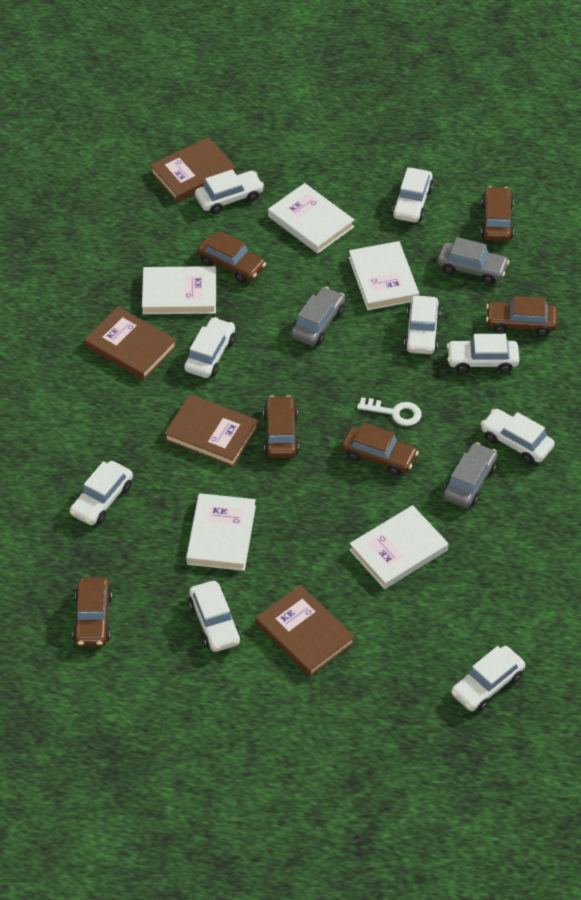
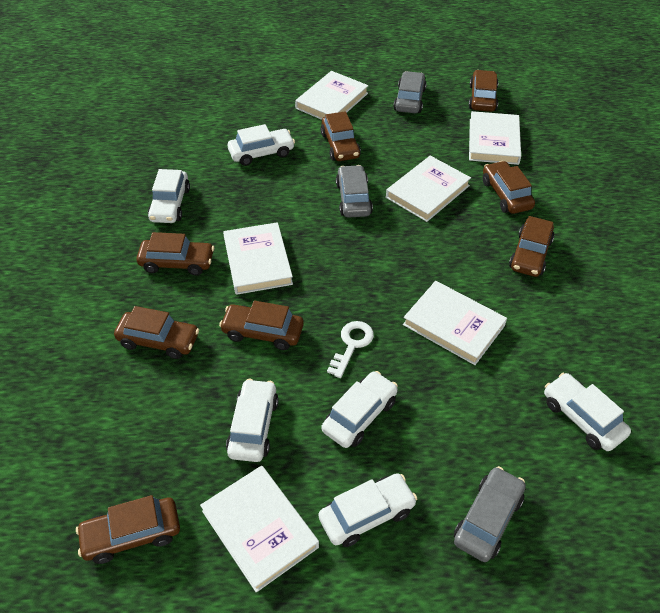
brown book: 4 -> 0
brown car: 6 -> 8
white book: 5 -> 6
white car: 9 -> 6

